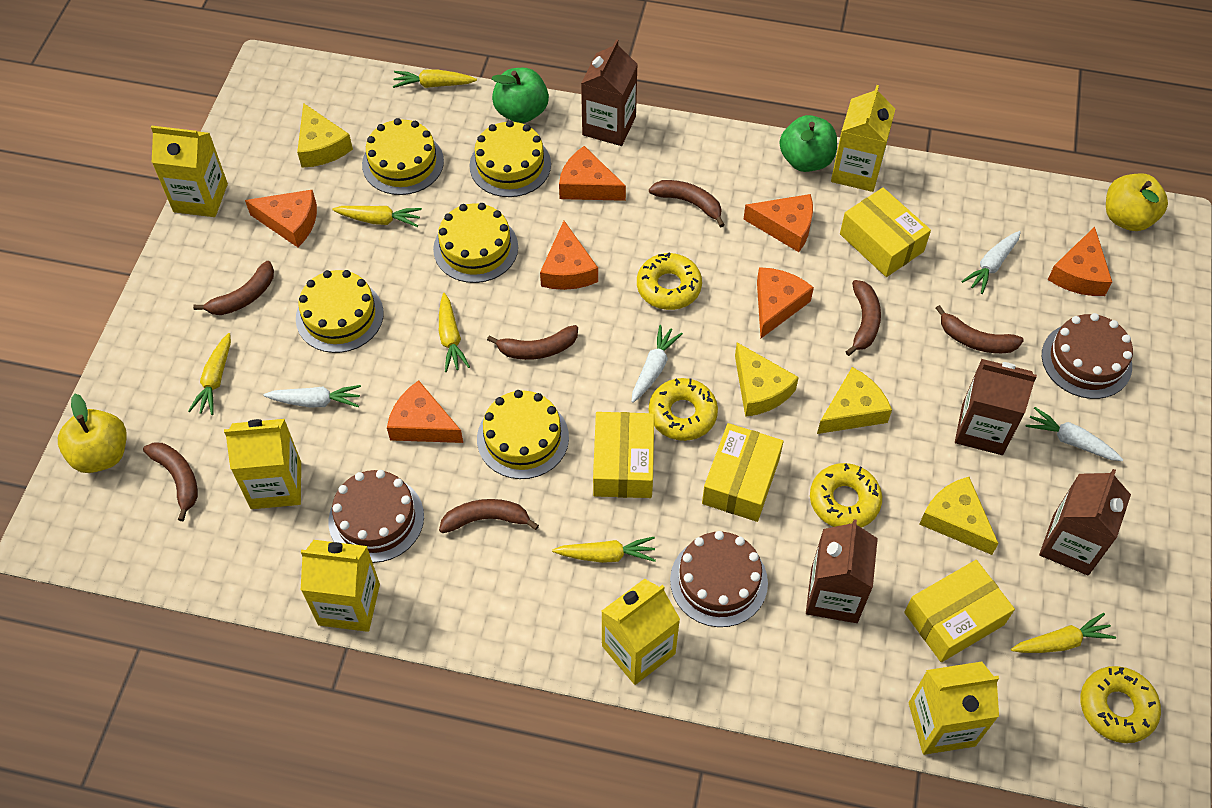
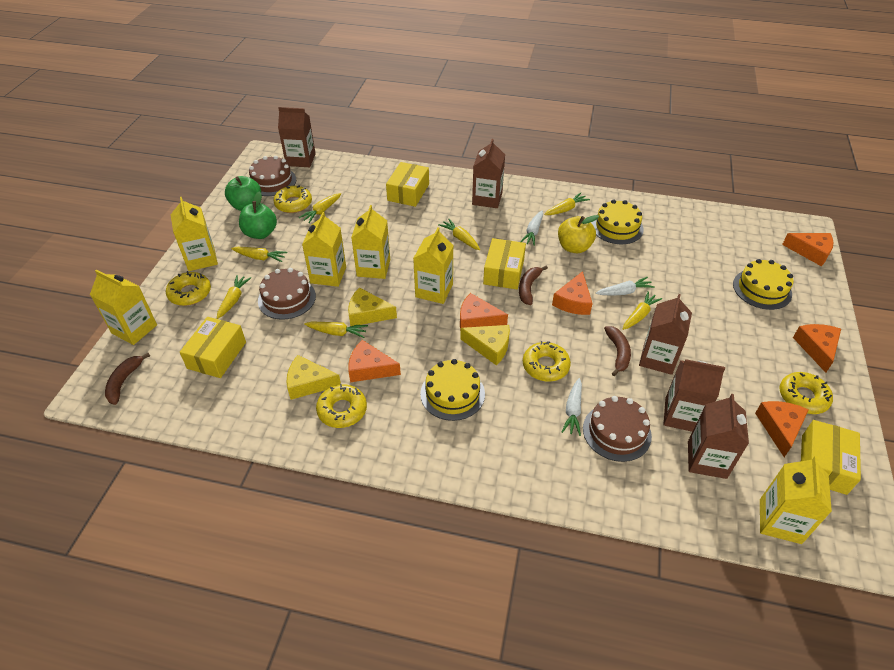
brown banana: 7 -> 3
brown carton: 4 -> 5
orange cheese: 7 -> 6
white carrot: 4 -> 3
yellow apple: 2 -> 1
yellow cake: 5 -> 3
yellow carrot: 6 -> 7
yellow cheese: 4 -> 3
yellow donut: 4 -> 5

